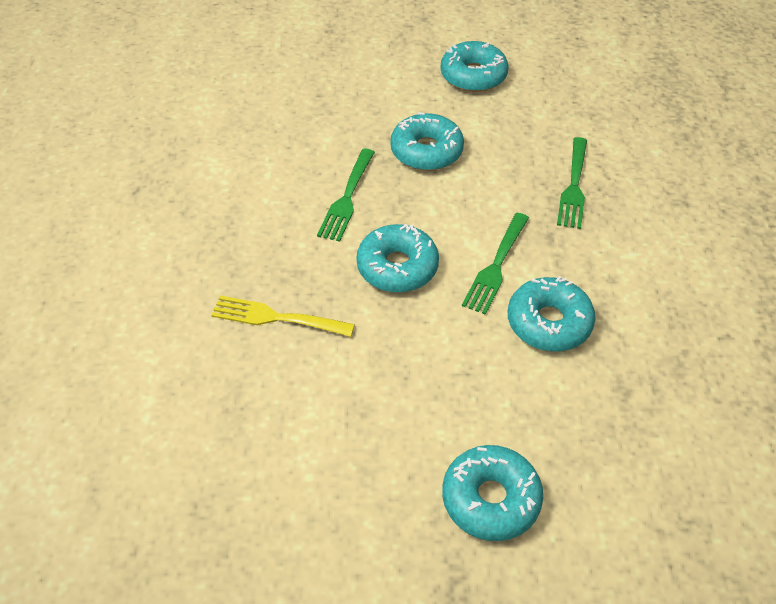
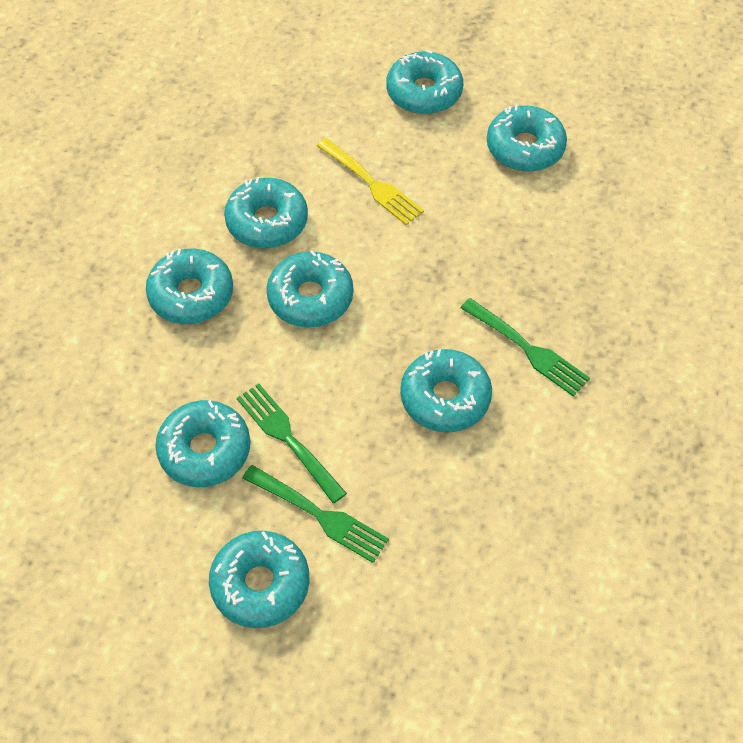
turquoise donut: 5 -> 8

